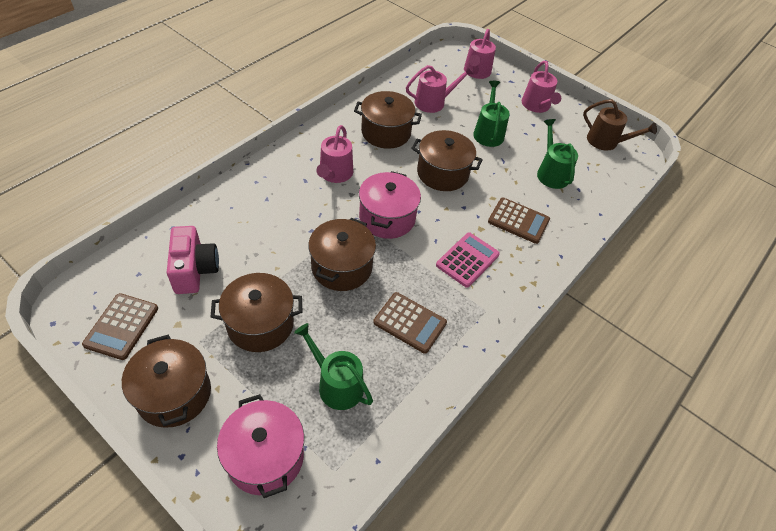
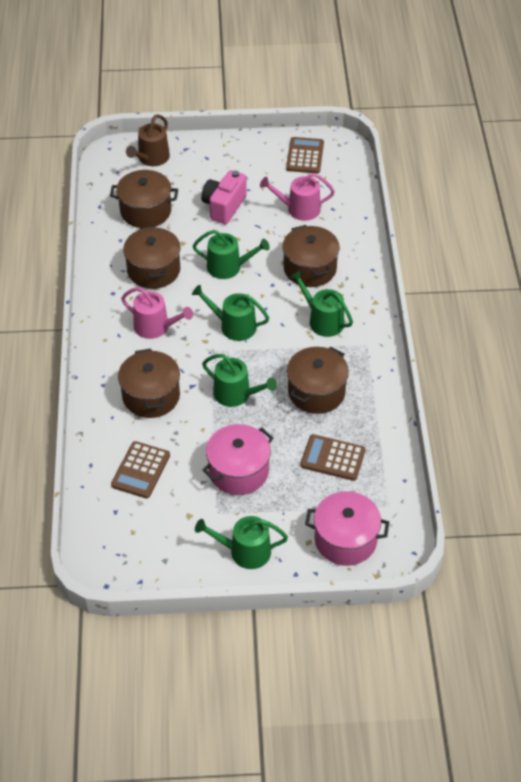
green watering can: 3 -> 5
pink calculator: 1 -> 0
pink watering can: 4 -> 2

